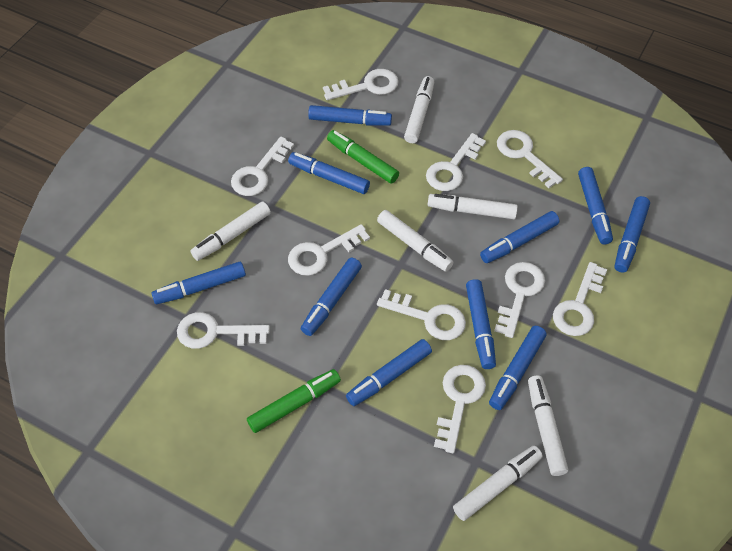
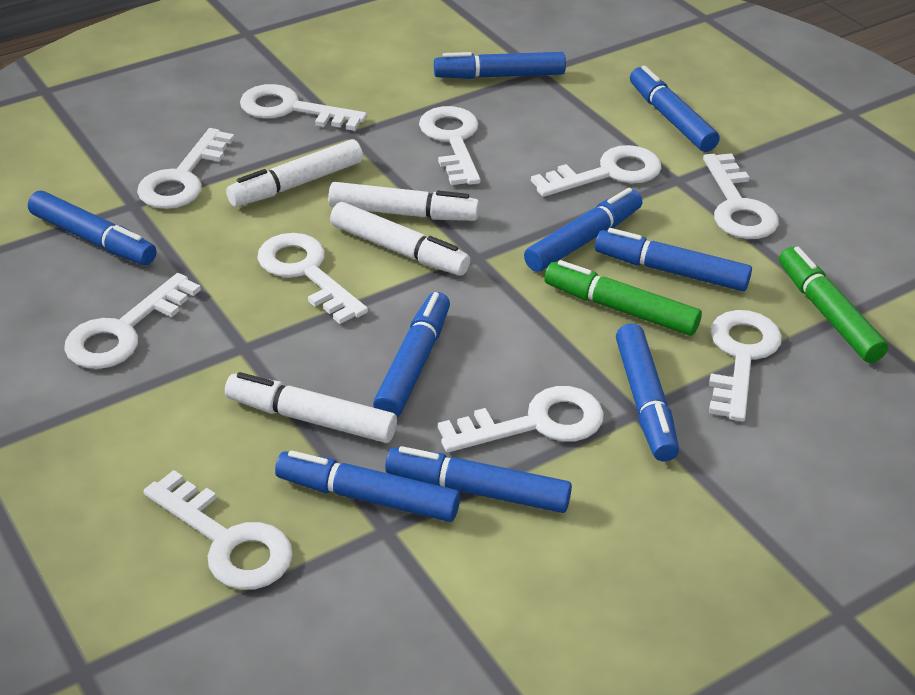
blue marker: 10 -> 9
white marker: 6 -> 4

